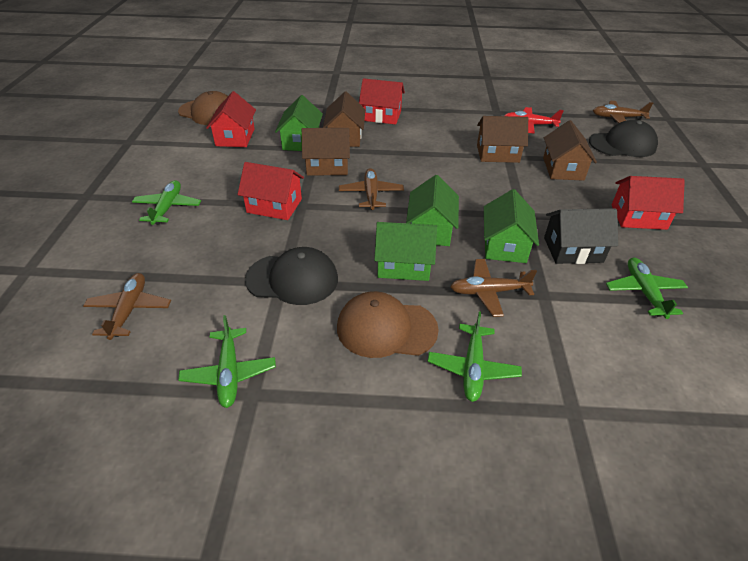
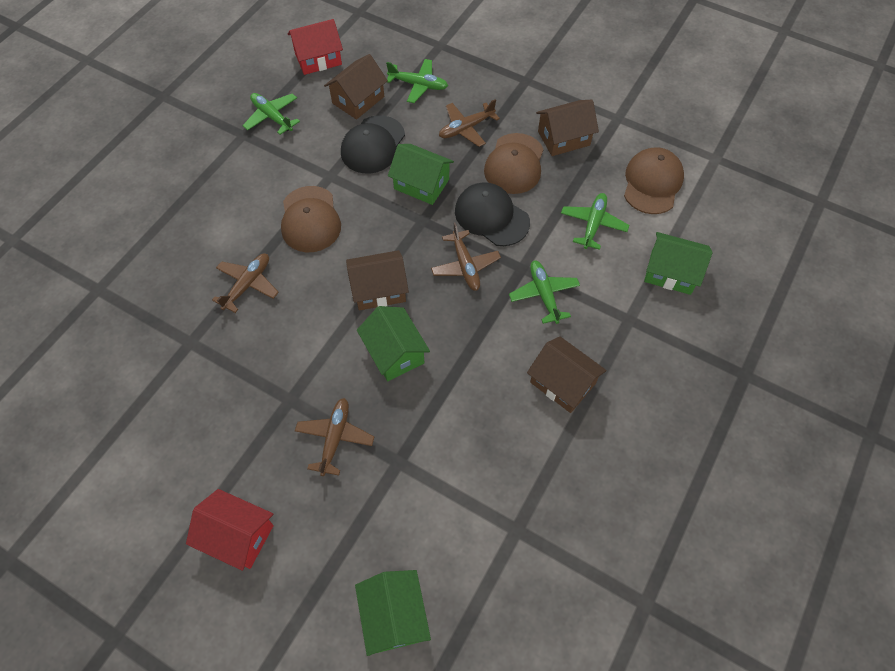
black house: 1 -> 0
brown cap: 2 -> 3
red house: 4 -> 2
red plane: 1 -> 0

